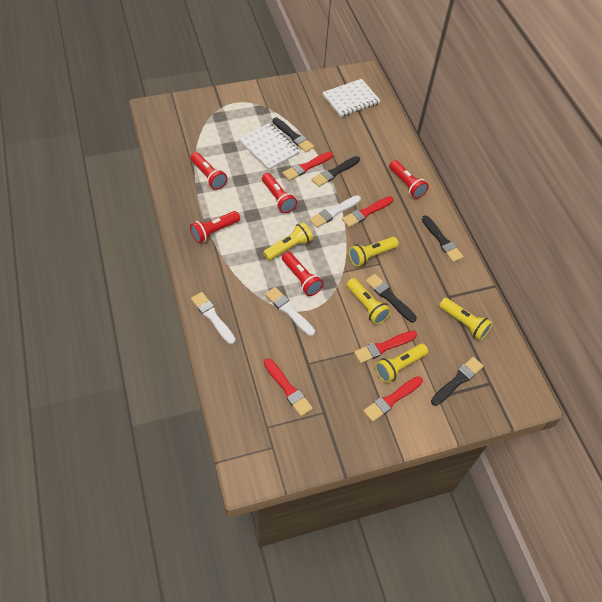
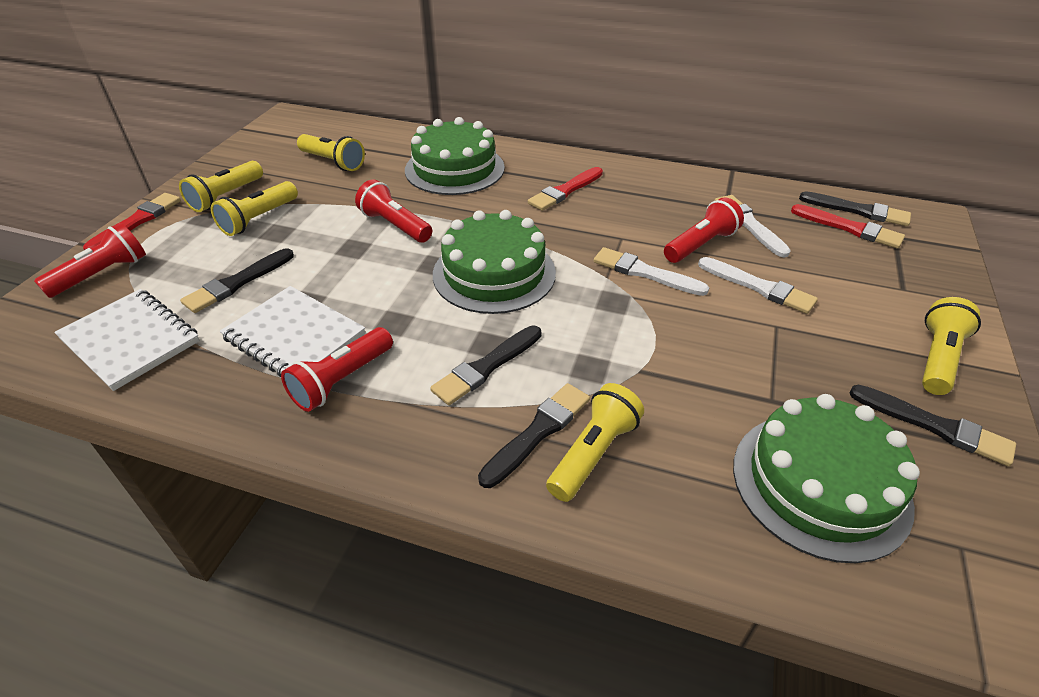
green cake: 0 -> 3
red brush: 5 -> 3
red flashlight: 5 -> 4

